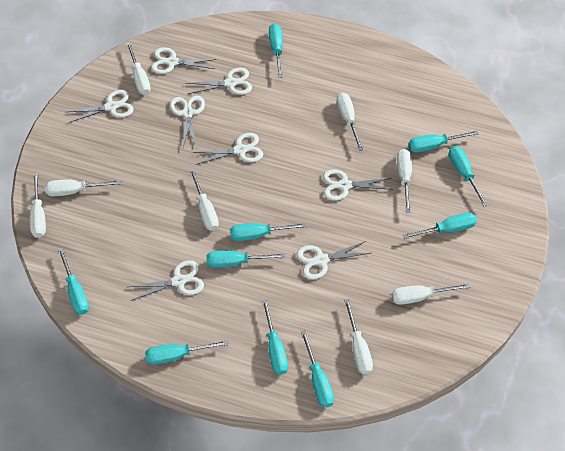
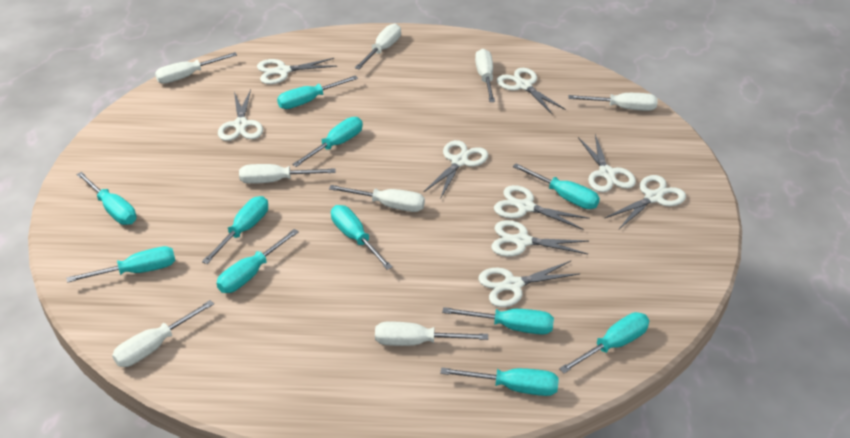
turquoise screwdriver: 10 -> 11
white scissors: 8 -> 9

